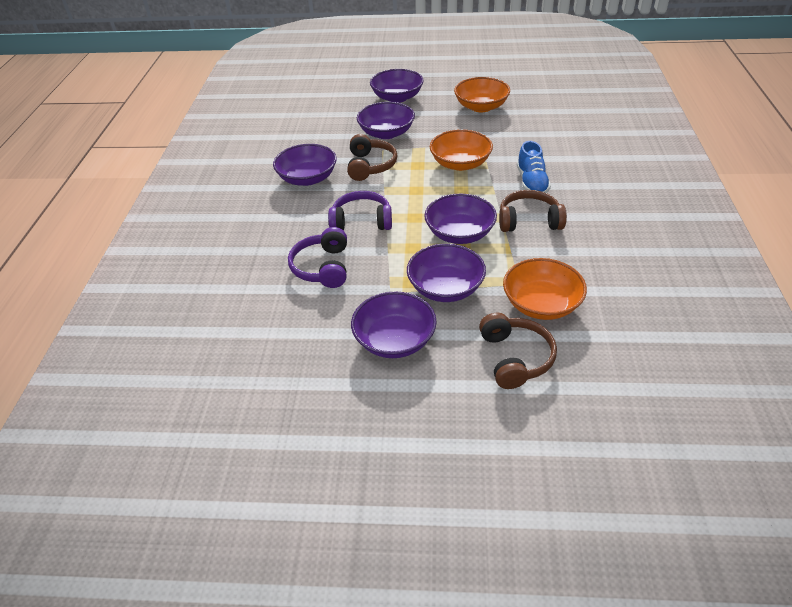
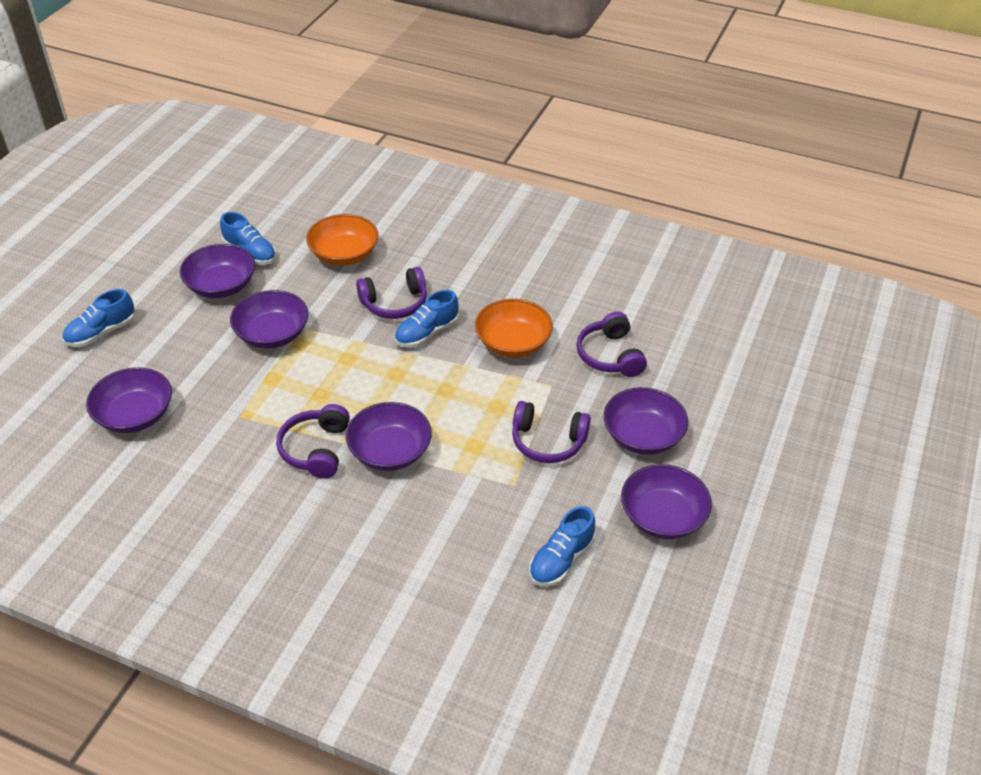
blue shoe: 1 -> 4
brown headphones: 3 -> 0
orange bowl: 3 -> 2
purple headphones: 2 -> 4

